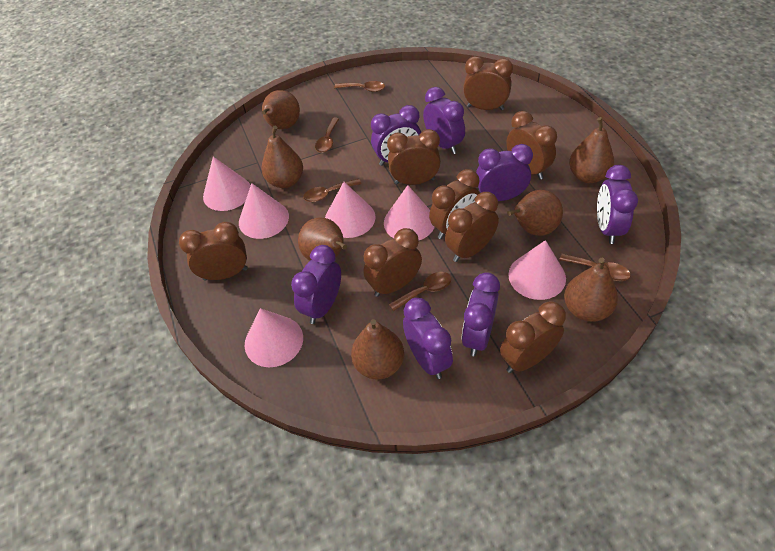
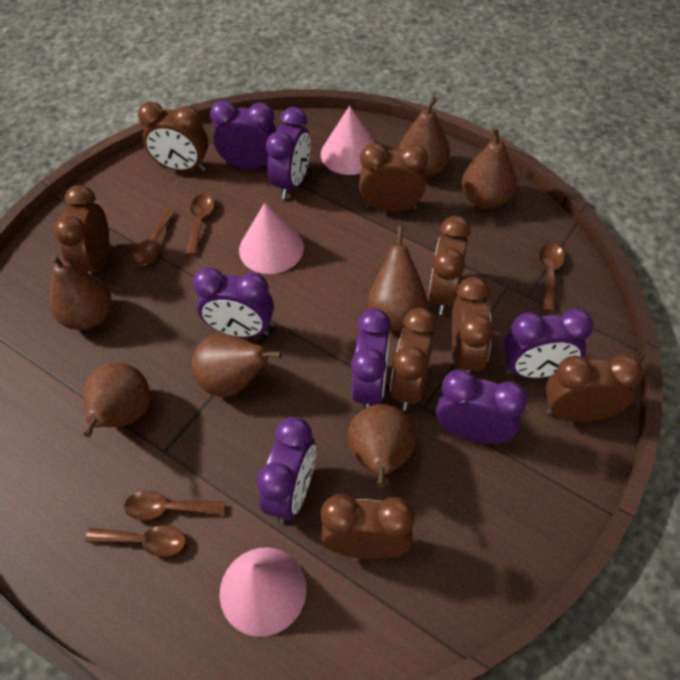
pink cone: 6 -> 3

